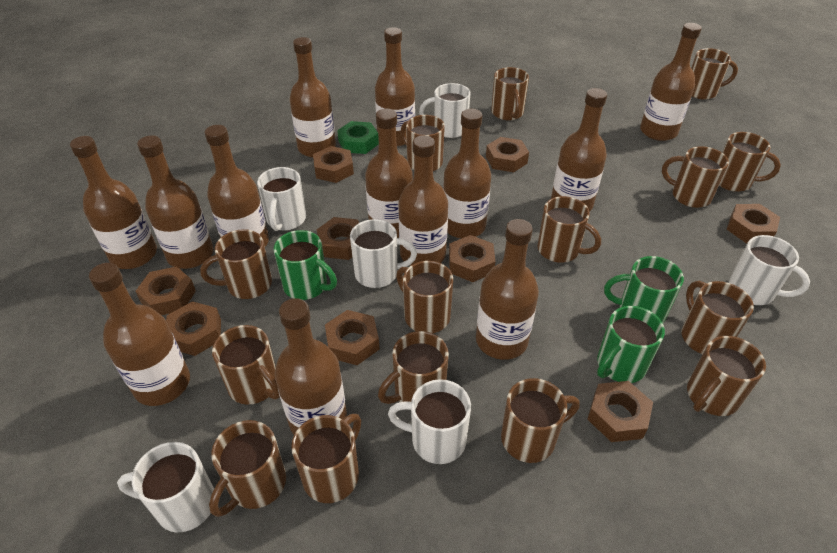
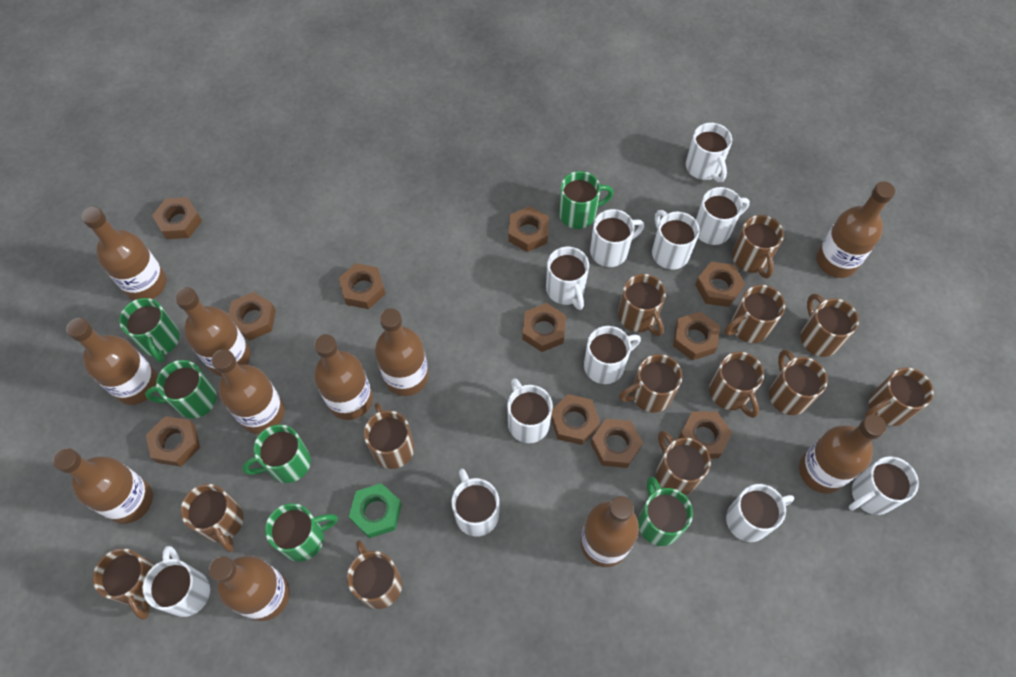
brown bottle: 13 -> 11
brown mug: 15 -> 13
brown nut: 9 -> 11
green mug: 3 -> 6
white mug: 6 -> 11

